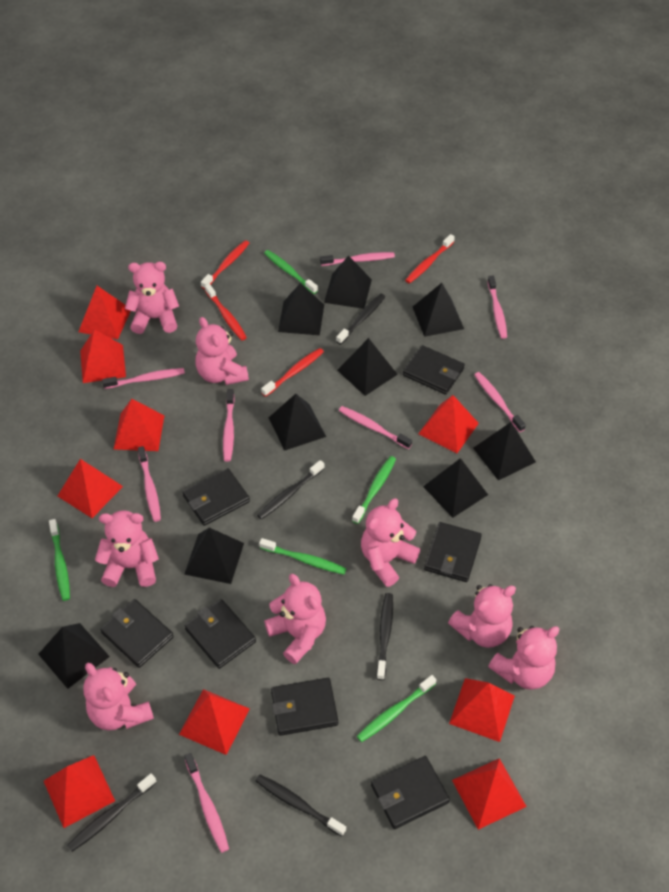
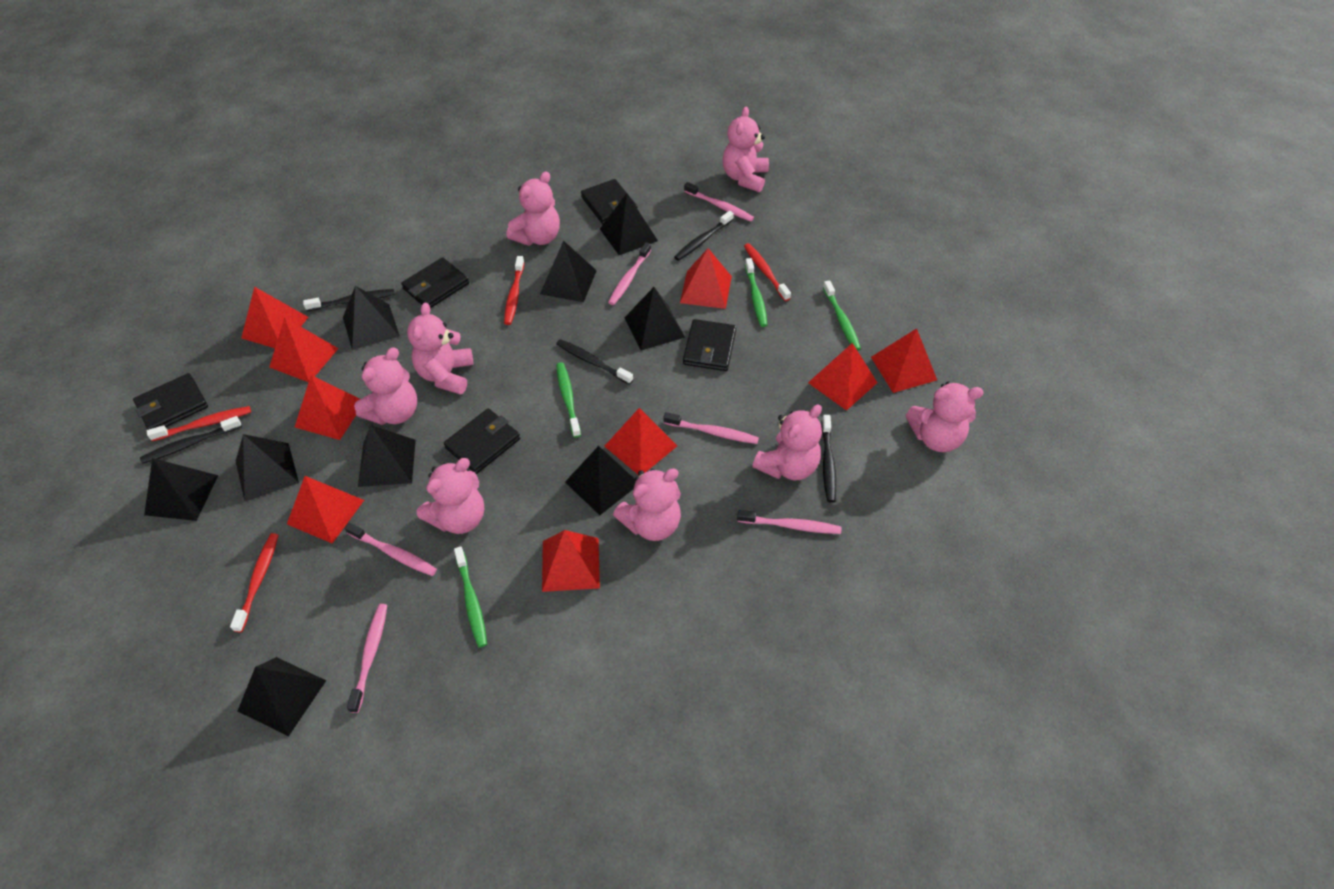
black wallet: 7 -> 5
green toothbrush: 5 -> 4
pink toothbrush: 8 -> 6

